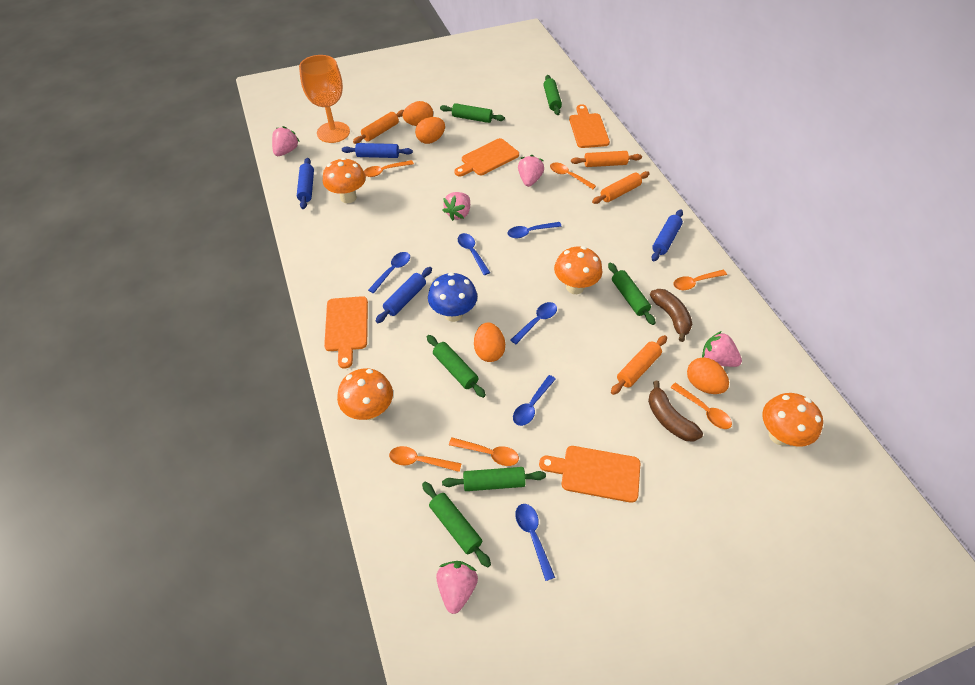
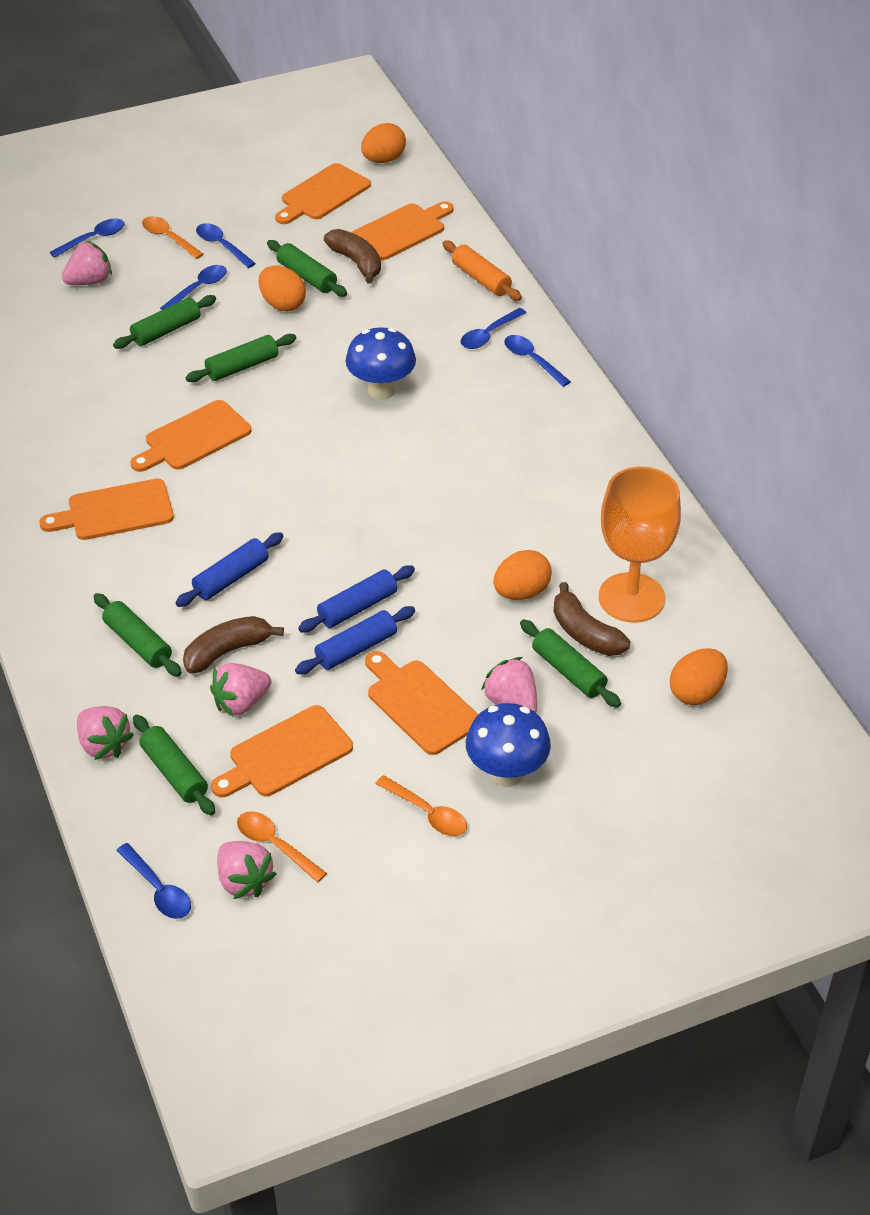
blue mushroom: 1 -> 2
blue rolling pin: 4 -> 3
brown banana: 2 -> 3
orange cutting board: 4 -> 6
orange mushroom: 4 -> 0
orange rolling pin: 4 -> 1
orange spoon: 6 -> 3

